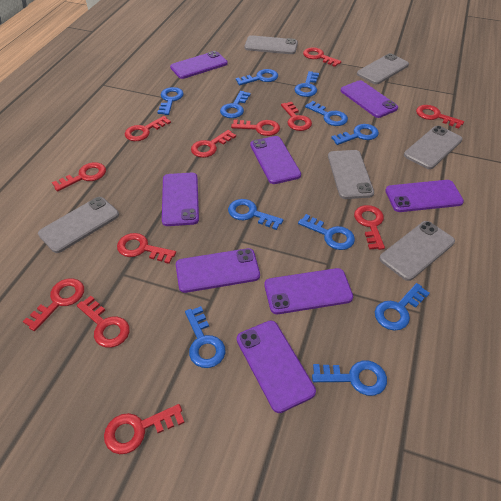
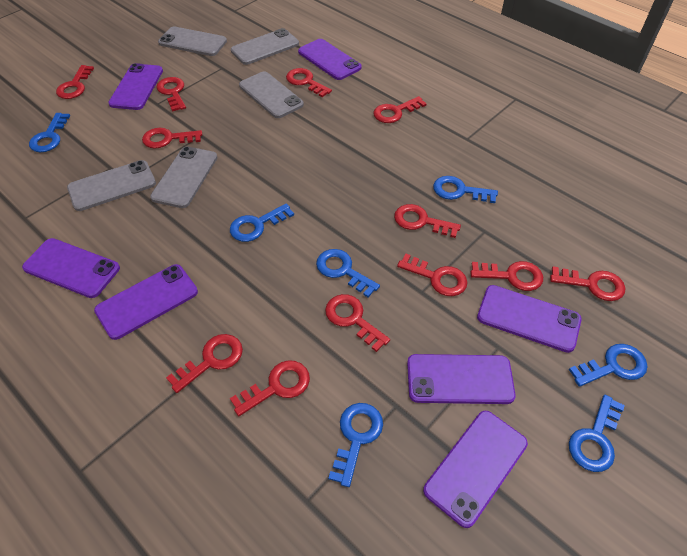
blue key: 11 -> 7
grey phone: 6 -> 5
purple phone: 8 -> 7

